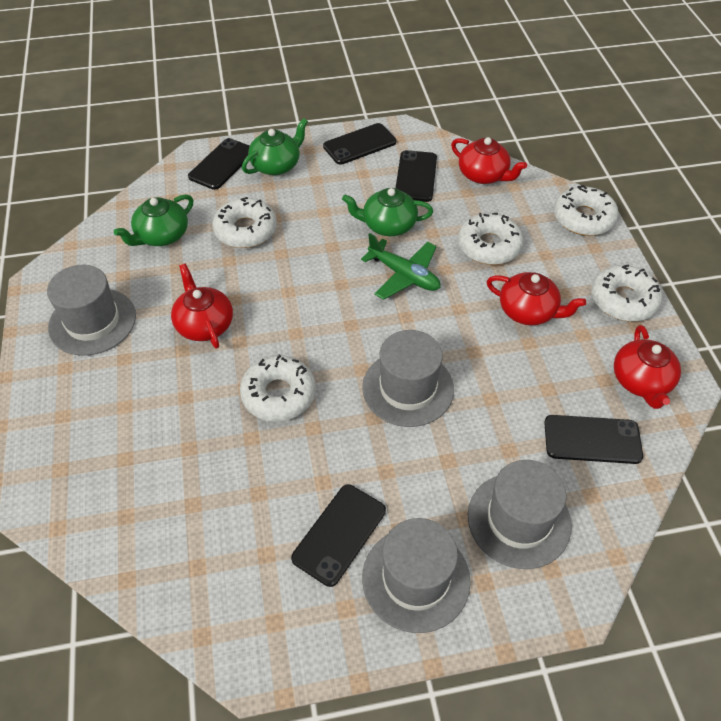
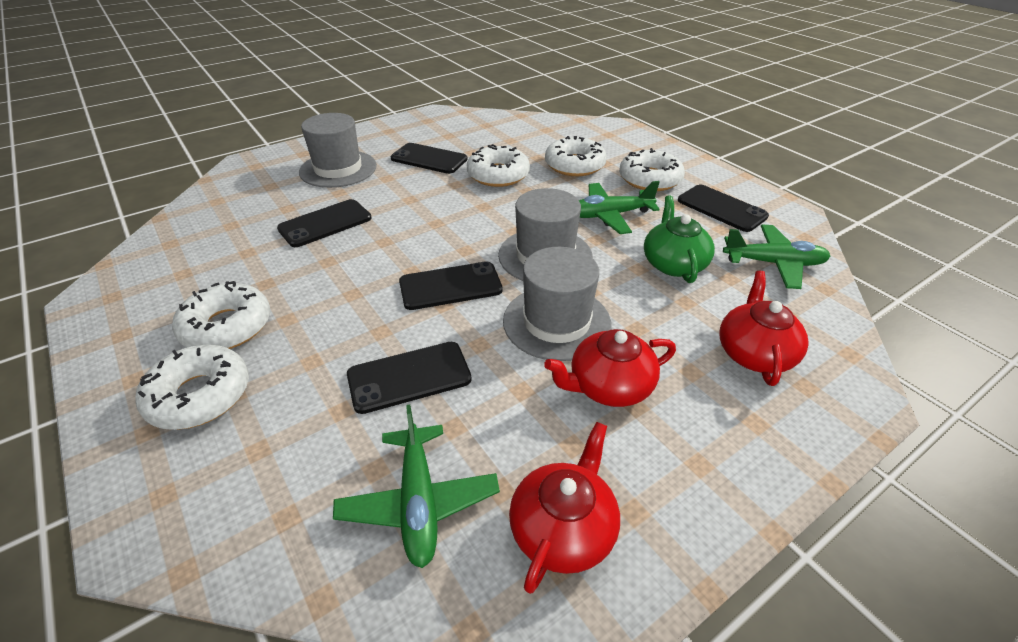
green plane: 1 -> 3
green teapot: 3 -> 1
grey hat: 4 -> 3
red teapot: 4 -> 3

